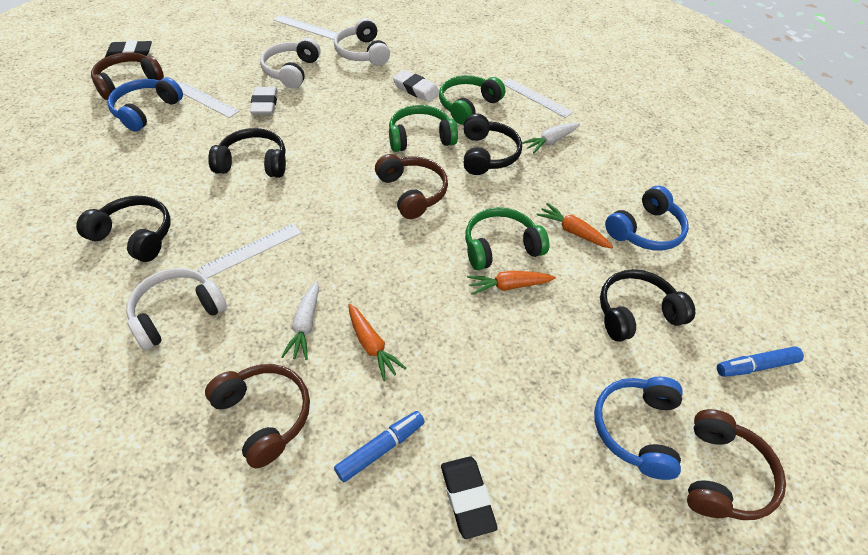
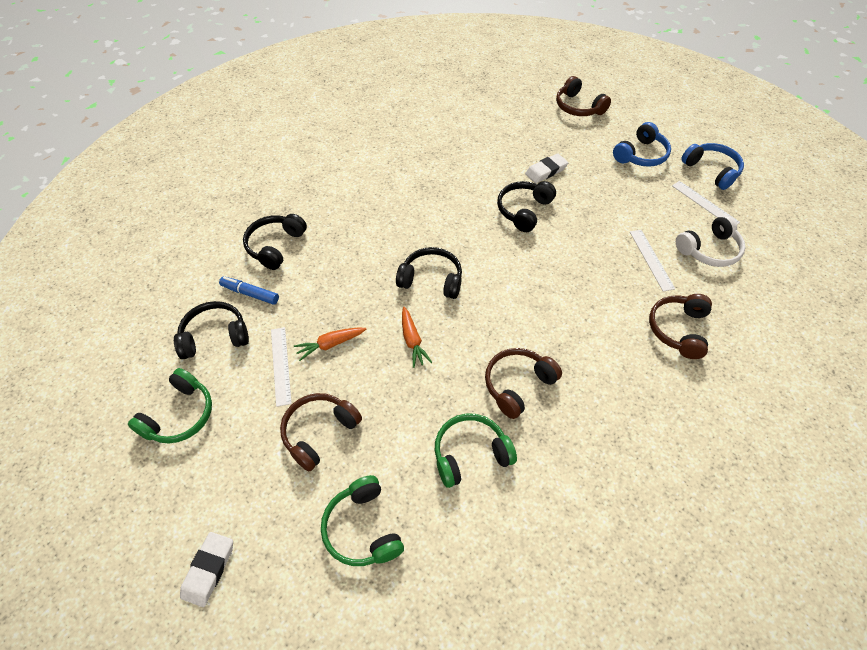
black eraser: 2 -> 0
blue headphones: 3 -> 2
blue marker: 2 -> 1
orange carrot: 3 -> 2
white carrot: 2 -> 0
white headphones: 3 -> 1
white ruler: 4 -> 3

